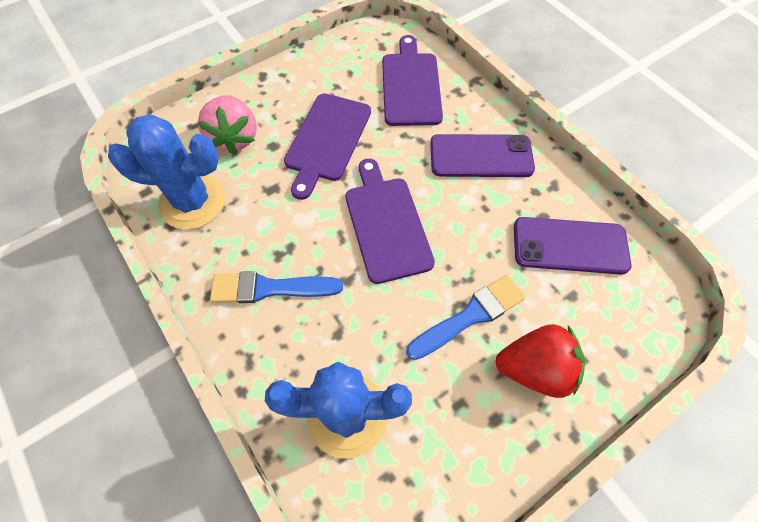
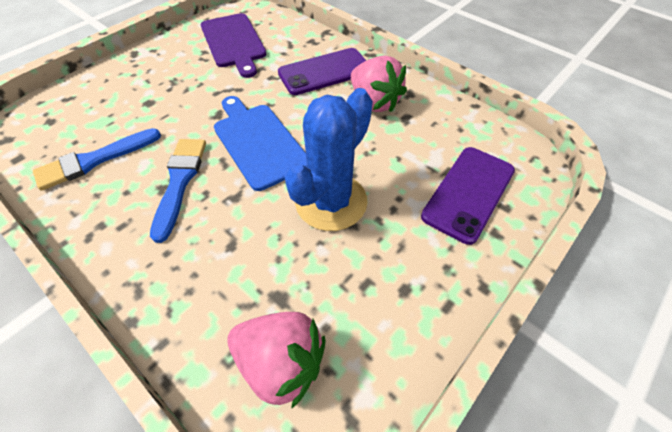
blue cactus: 2 -> 1
blue cutting board: 0 -> 1
pink strawberry: 1 -> 2
purple cutting board: 3 -> 1
red strawberry: 1 -> 0

